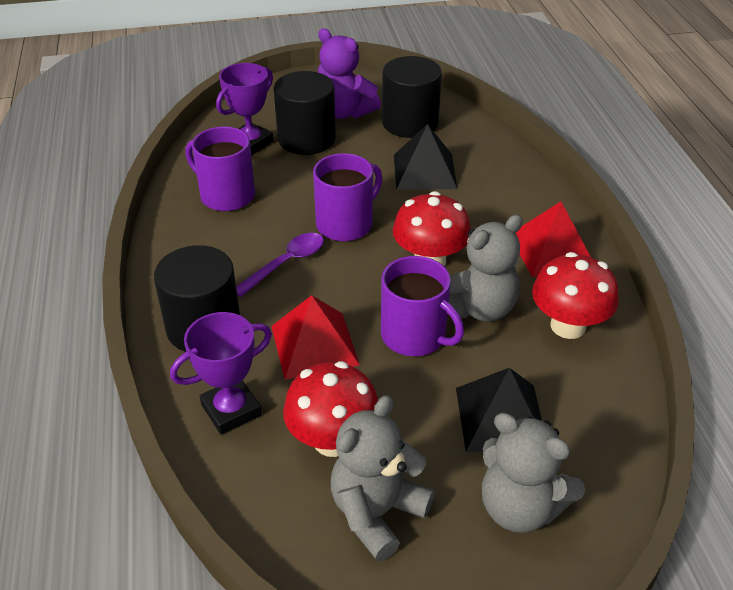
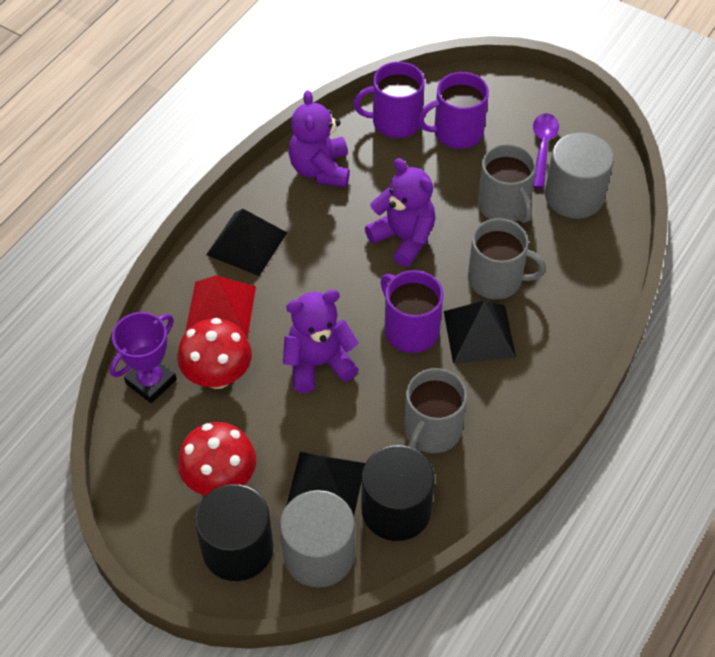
black cylinder: 3 -> 2
black pyramid: 2 -> 3
grey cylinder: 0 -> 2
grey mug: 0 -> 3
grey teddy bear: 3 -> 0
purple teddy bear: 1 -> 3
purple trophy: 2 -> 1
red mushroom: 3 -> 2
red pyramid: 2 -> 1

